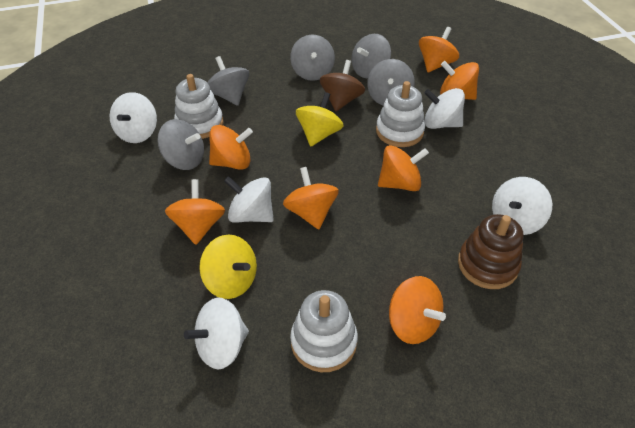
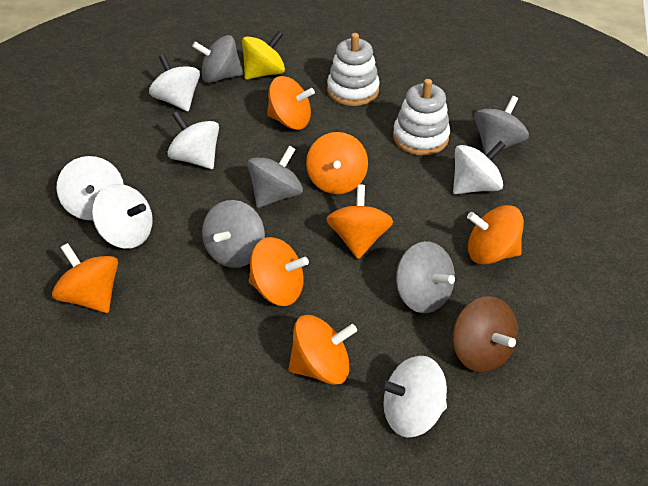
brown stacking toy: 1 -> 0
white spinning top: 5 -> 6
white stacking toy: 3 -> 2
yellow spinning top: 2 -> 1

